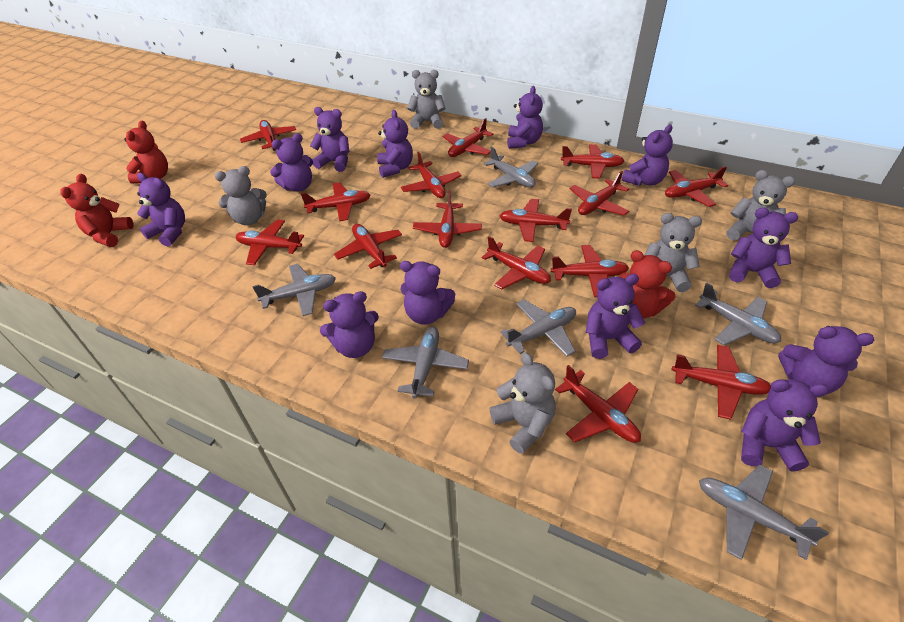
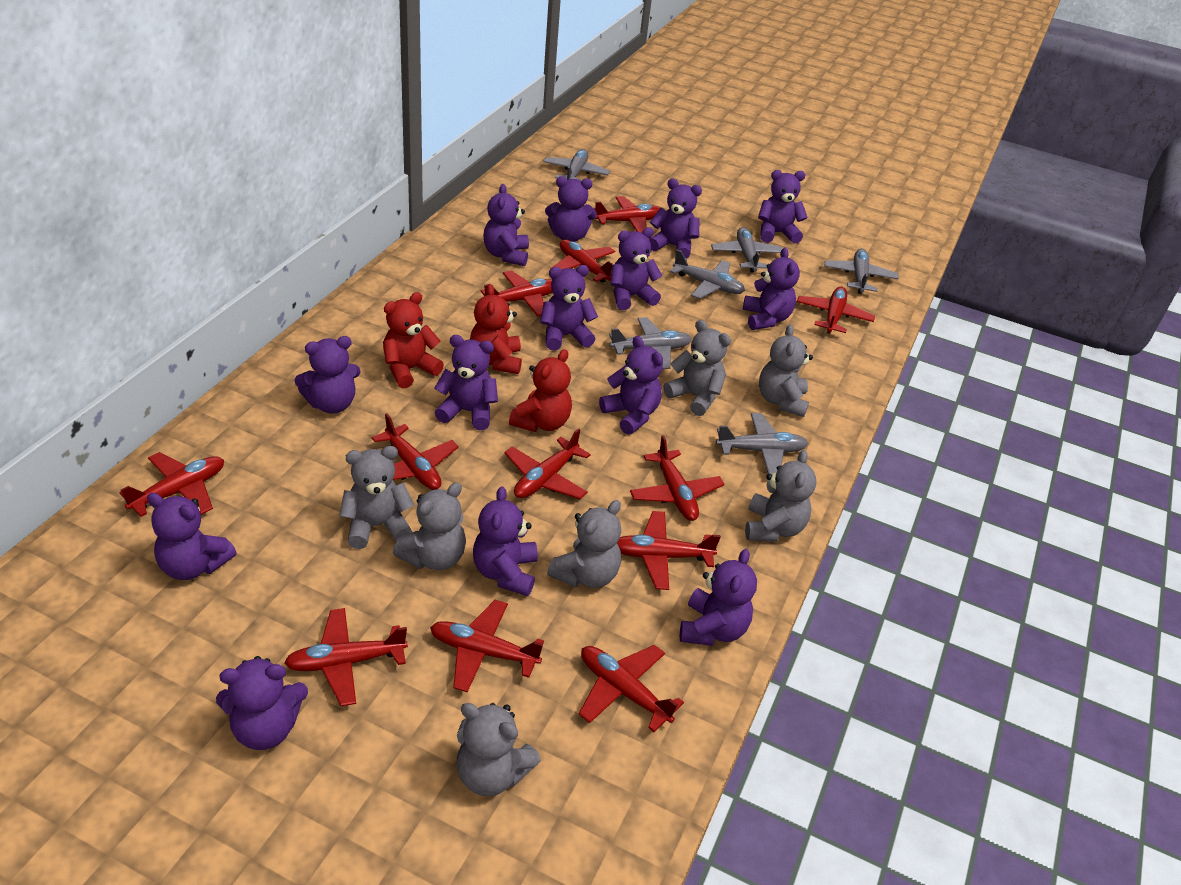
grey teddy bear: 5 -> 7
purple teddy bear: 12 -> 14
red plane: 15 -> 12

